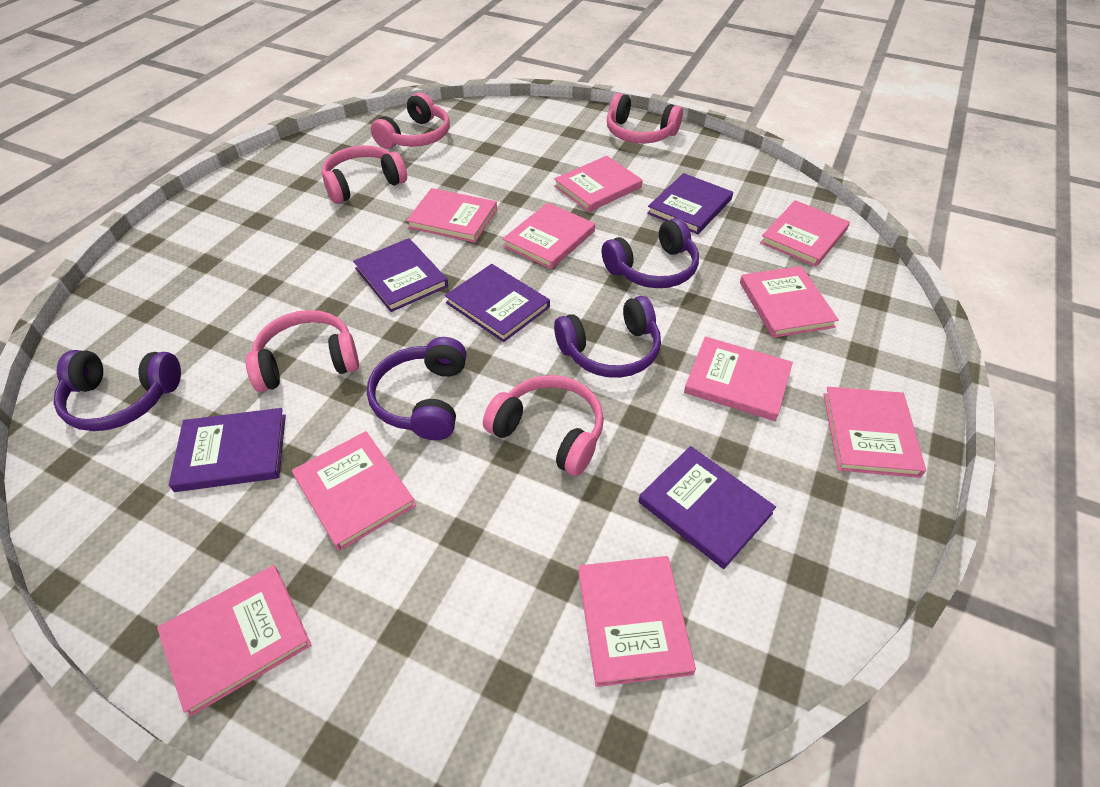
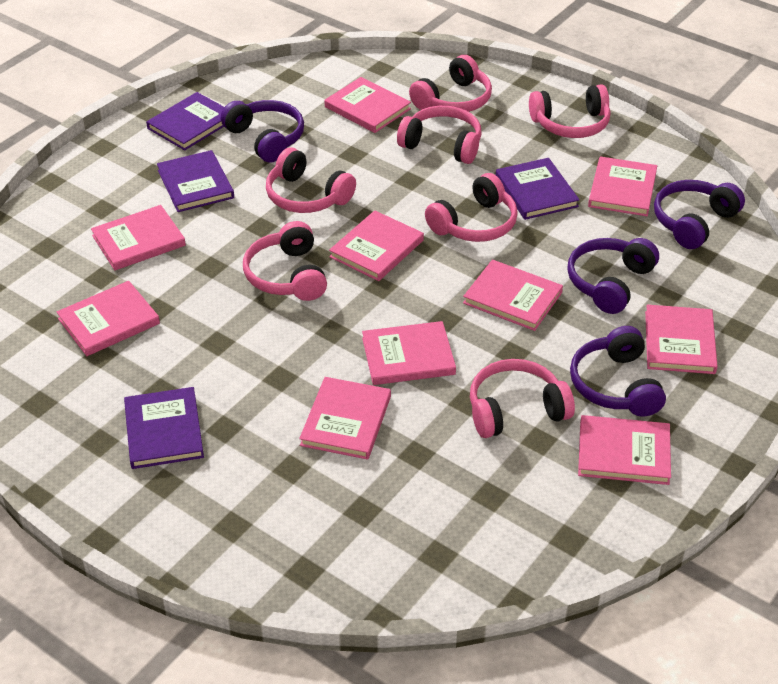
pink headphones: 5 -> 7
purple book: 5 -> 4

